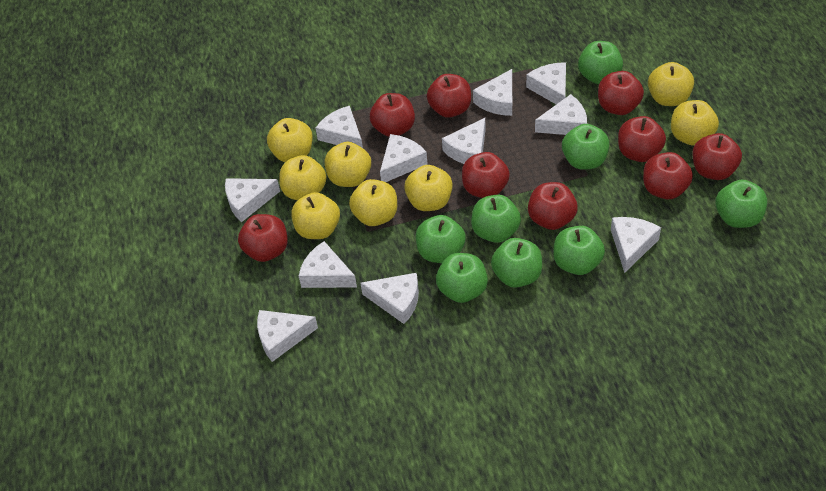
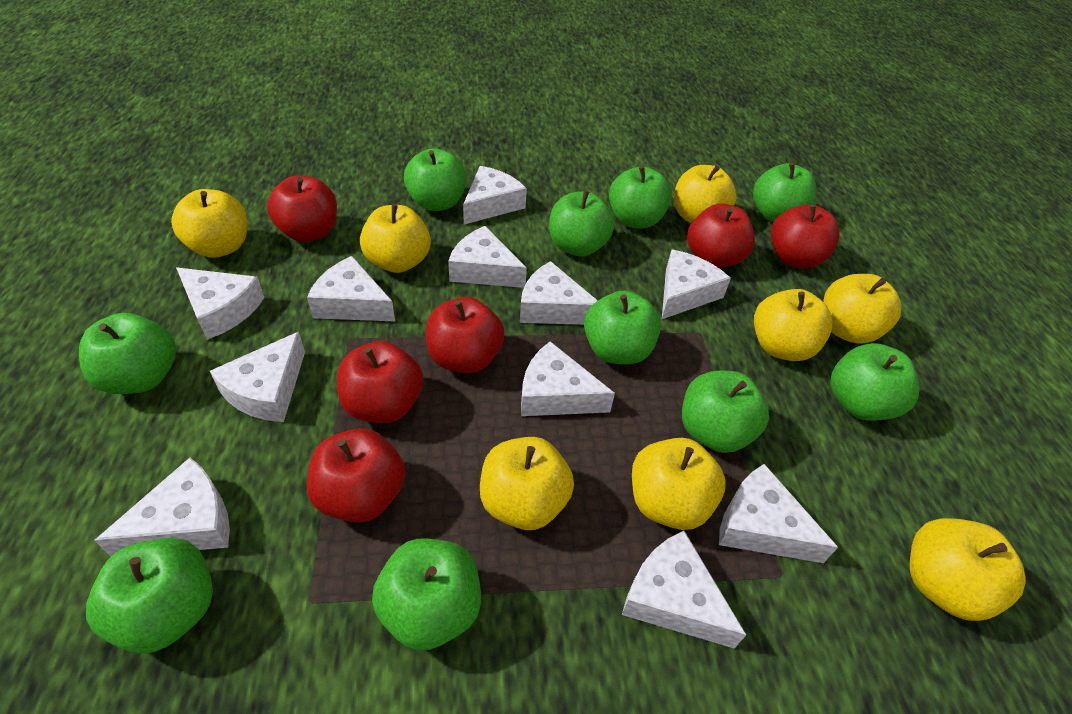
green apple: 8 -> 10
red apple: 9 -> 6

